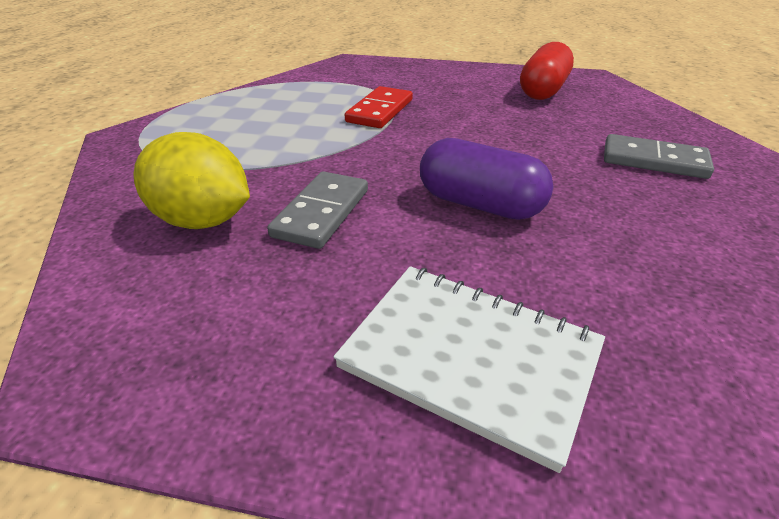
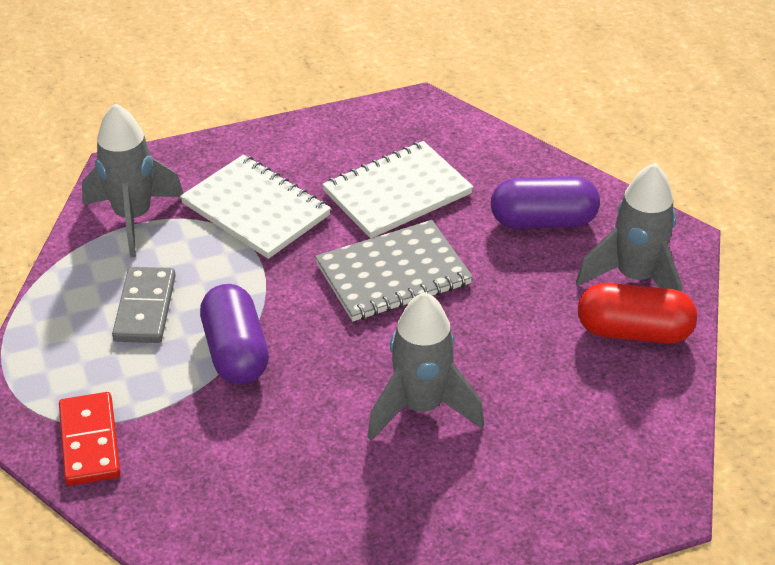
grey domino: 2 -> 1
grey notebook: 0 -> 1
grey rocket: 0 -> 3
purple capsule: 1 -> 2
white notebook: 1 -> 2
yellow lemon: 1 -> 0

